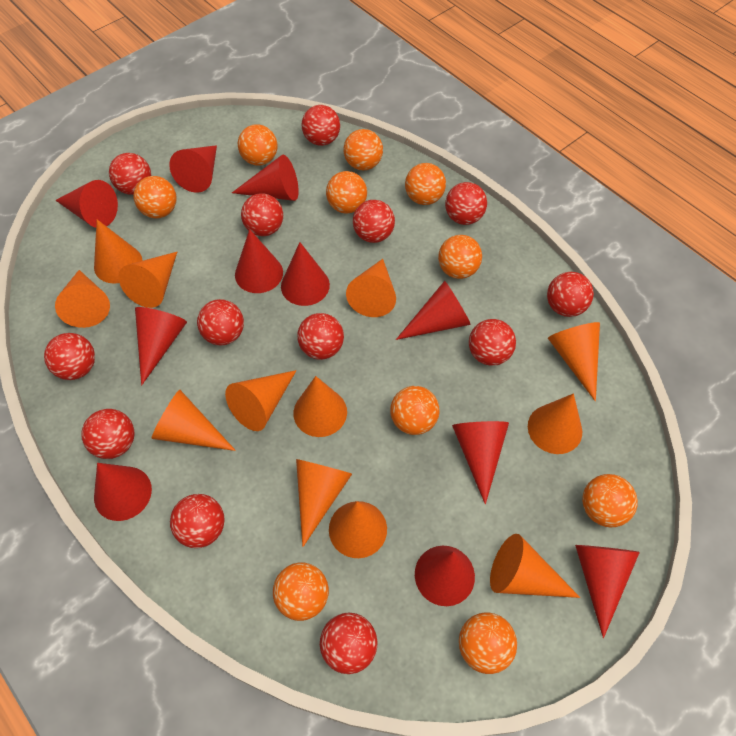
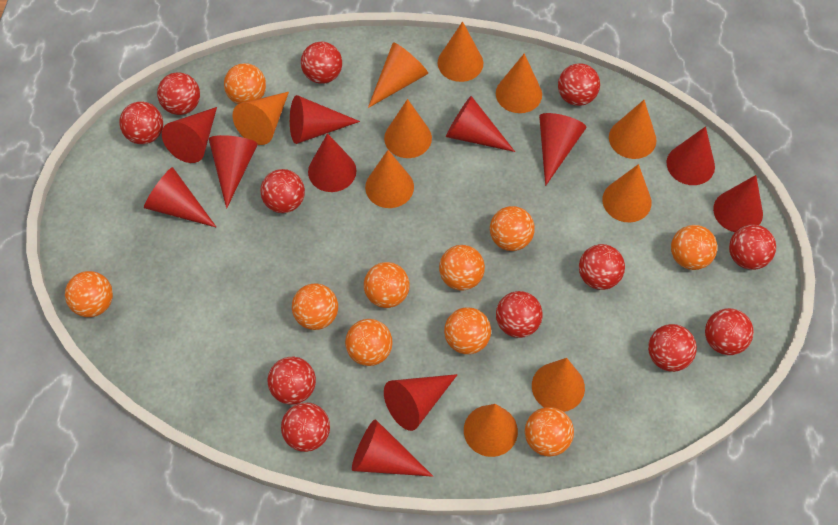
orange cone: 12 -> 10
red ball: 13 -> 12

